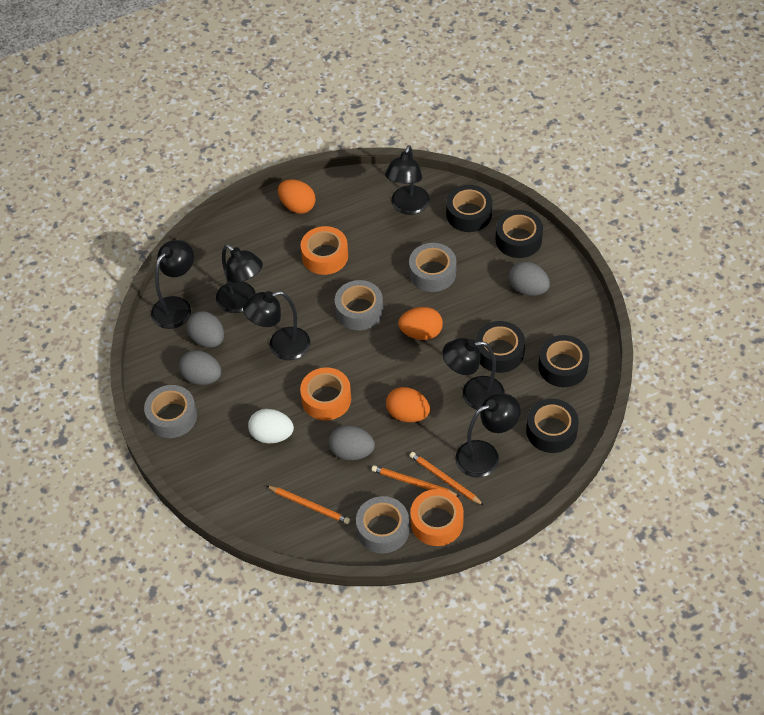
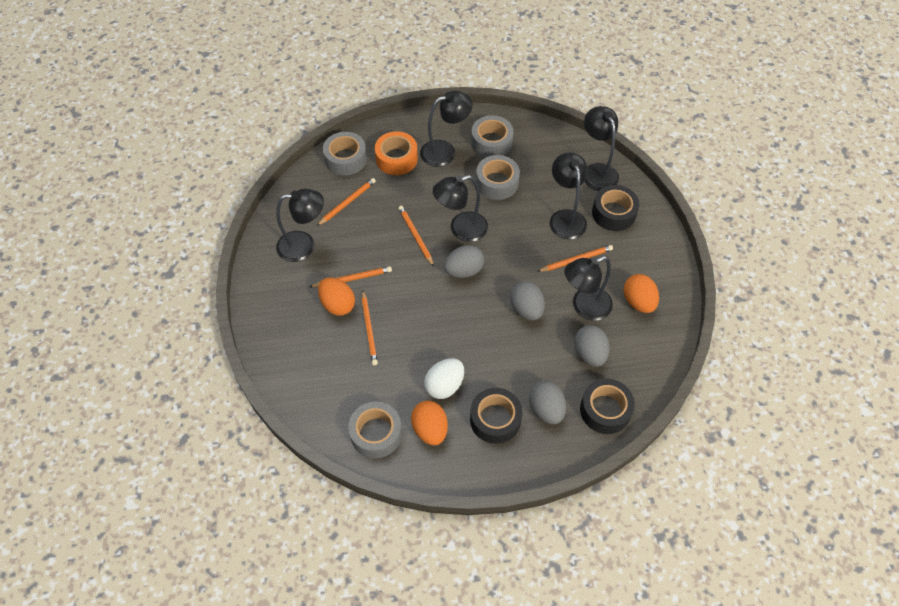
black tape: 5 -> 3
orange pencil: 3 -> 5
orange tape: 3 -> 1

